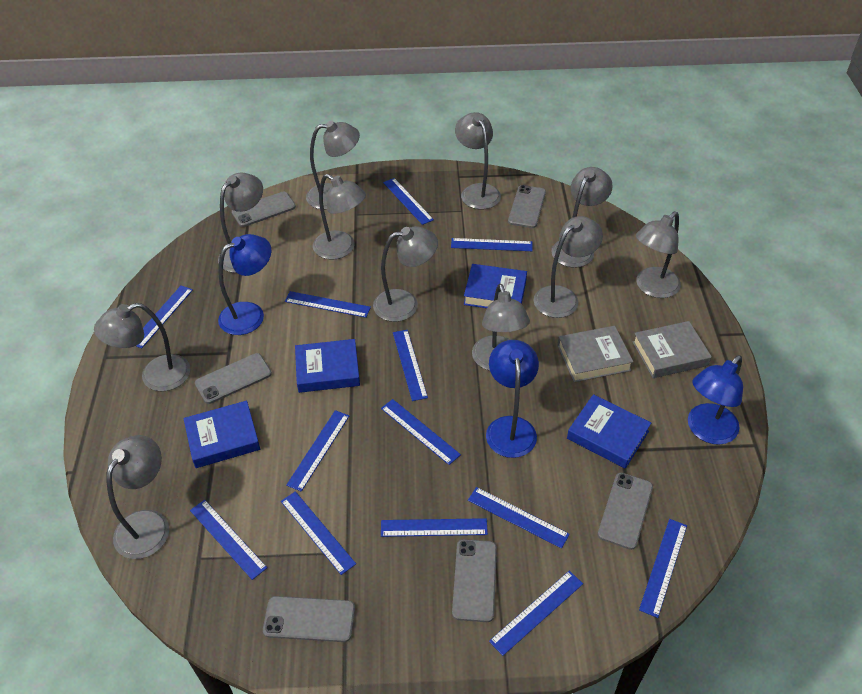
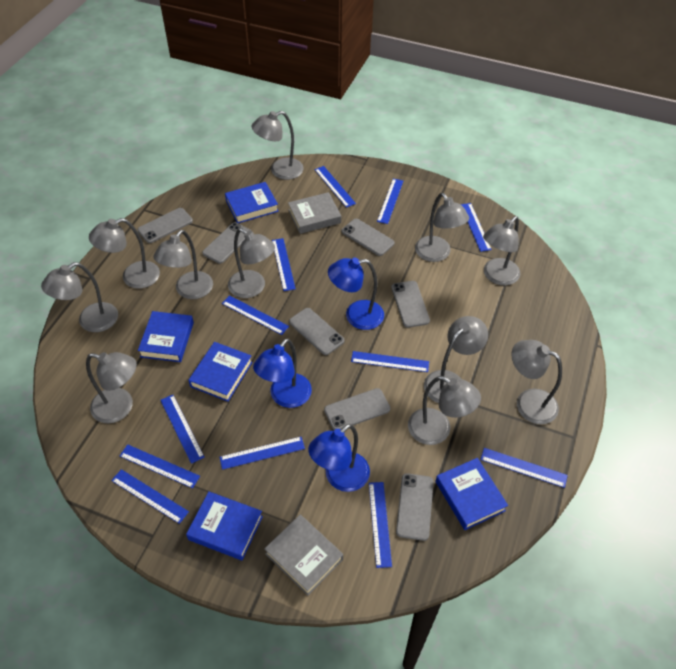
blue book: 4 -> 5
blue ruler: 13 -> 12
grey phone: 6 -> 7

